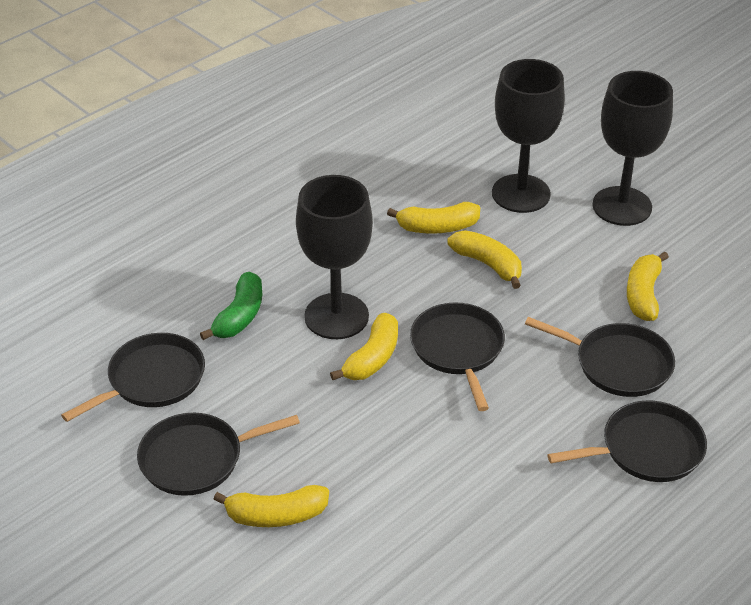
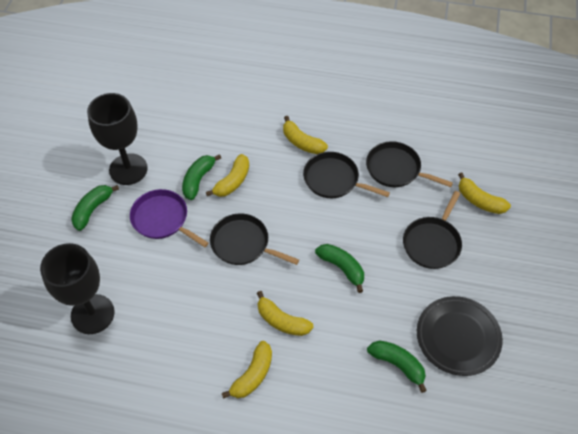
black goblet: 3 -> 2
black pan: 5 -> 4
black plate: 0 -> 1
green banana: 1 -> 4
purple pan: 0 -> 1

